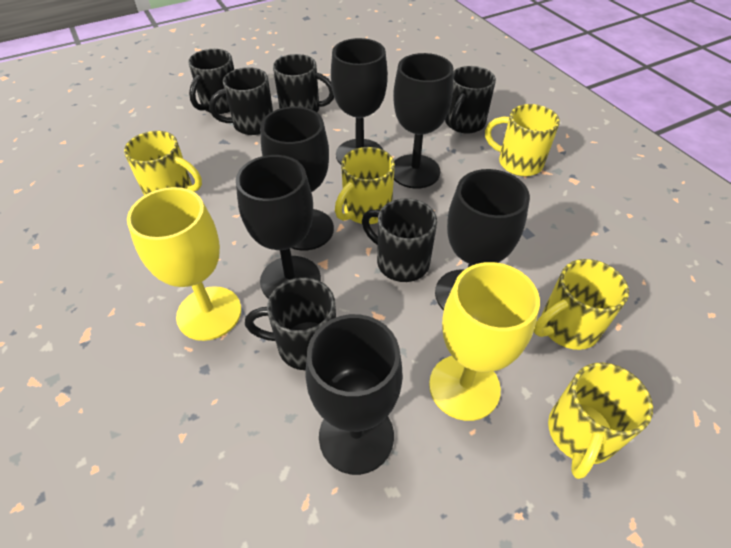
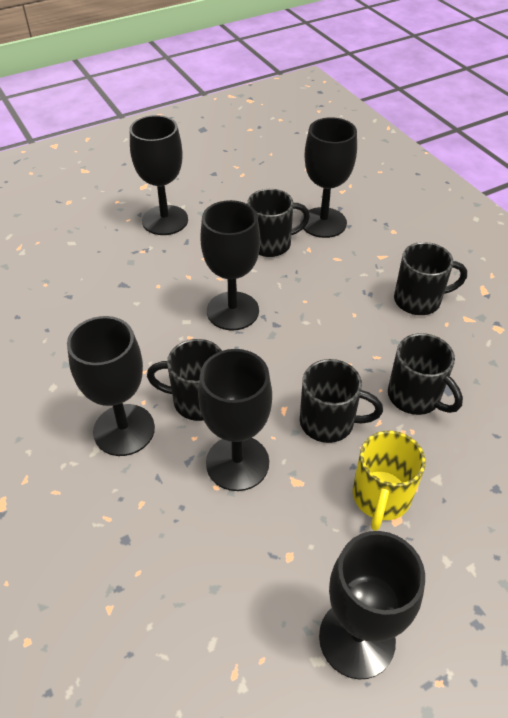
black mug: 6 -> 5
yellow goblet: 2 -> 0
yellow mug: 5 -> 1

